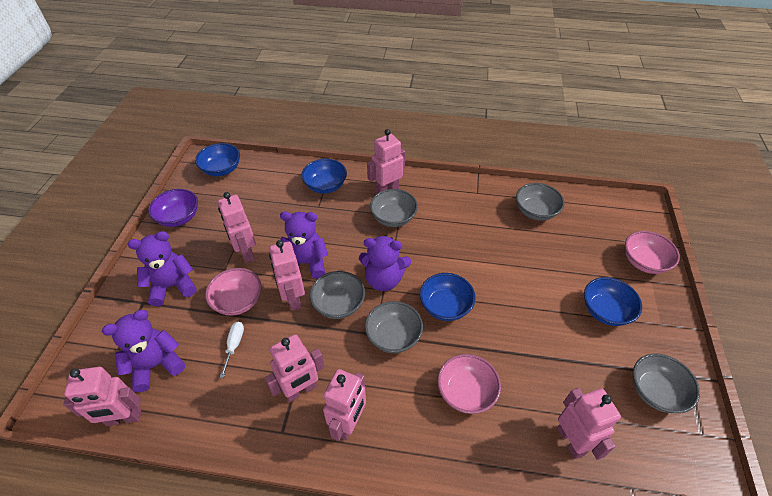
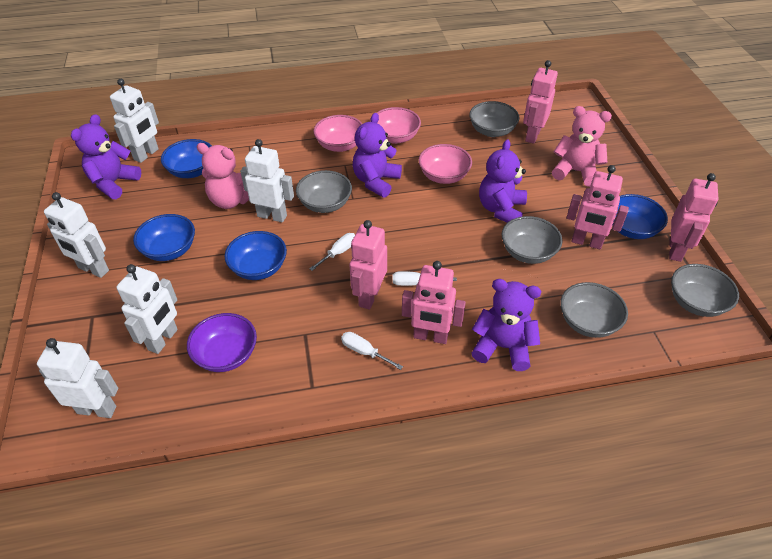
pink robot: 7 -> 5
pink teddy bear: 0 -> 2
white robot: 0 -> 5
white screwdriver: 1 -> 3

